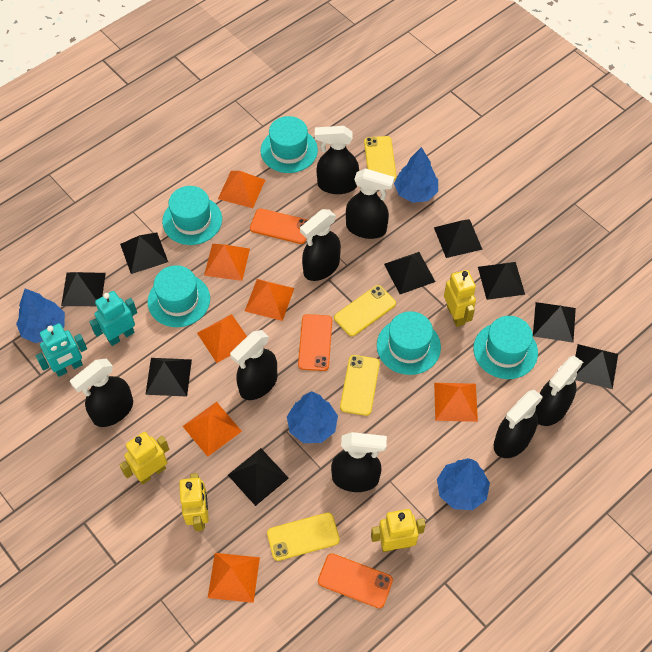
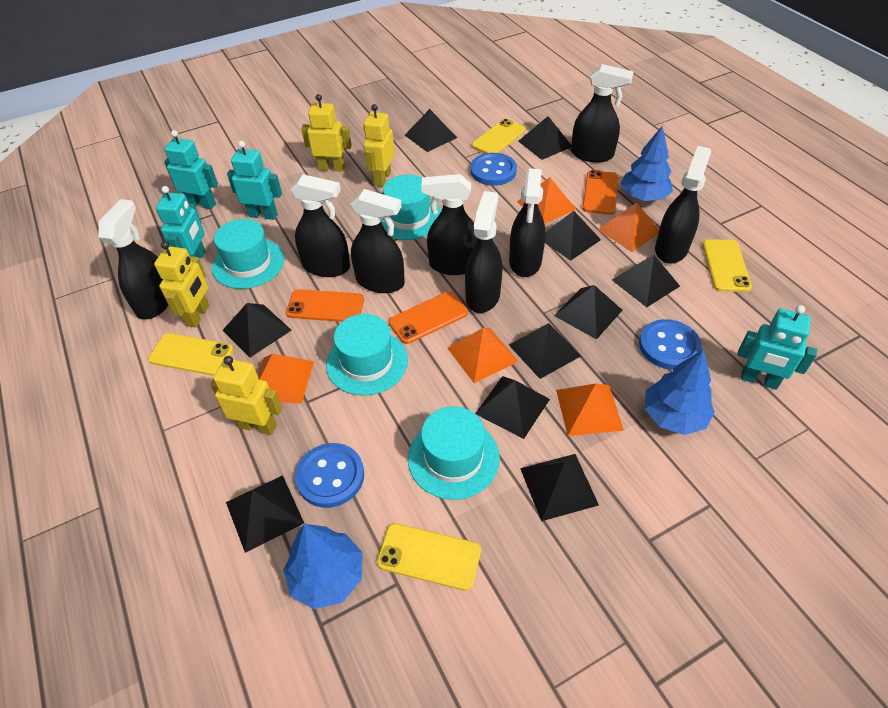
black pyramid: 9 -> 10
blue button: 0 -> 3
blue tree: 4 -> 3
orange pyramid: 7 -> 5
turquoise hat: 5 -> 4
turquoise robot: 2 -> 4

